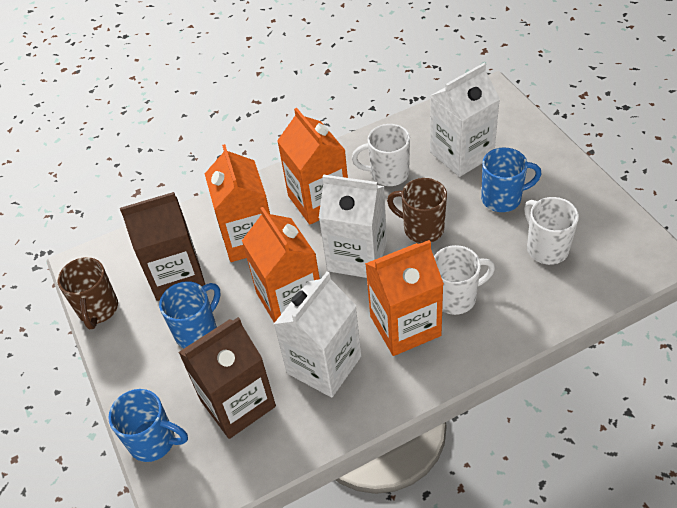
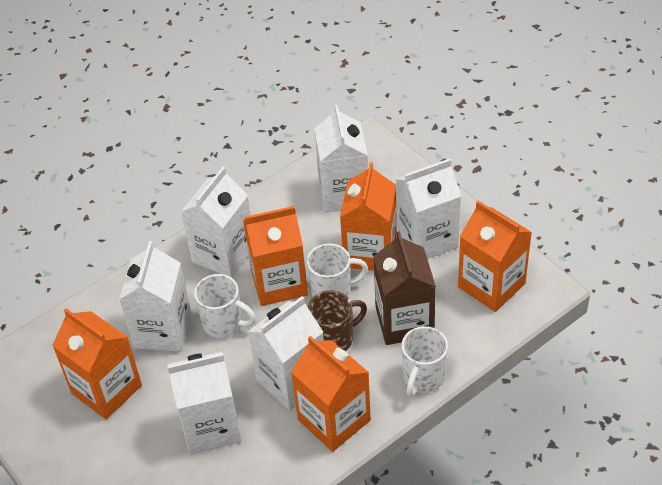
blue mug: 3 -> 0
brown carton: 2 -> 1
brown mug: 2 -> 1
orange carton: 4 -> 5
white carton: 3 -> 6

